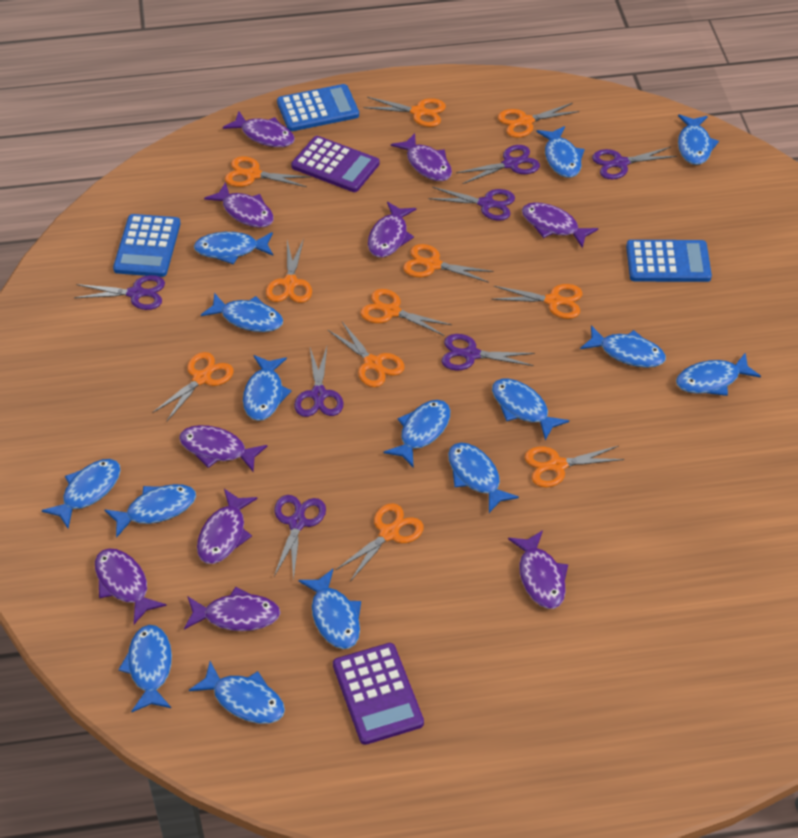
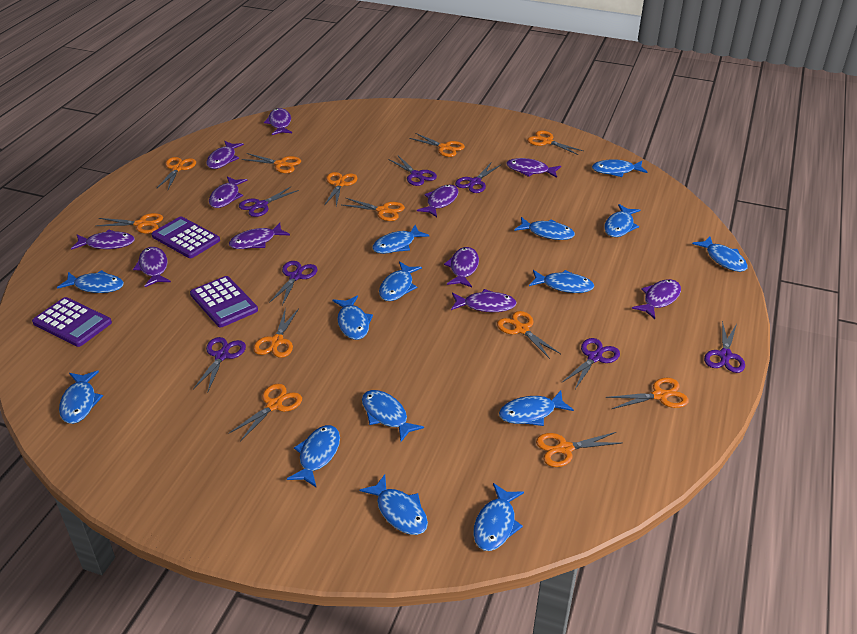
blue calculator: 3 -> 0
orange scissors: 11 -> 12
purple calculator: 2 -> 3
purple fish: 10 -> 11

